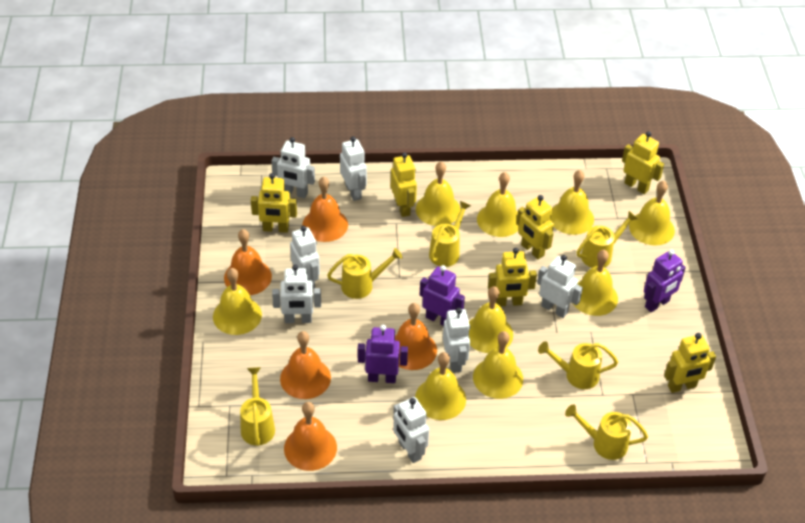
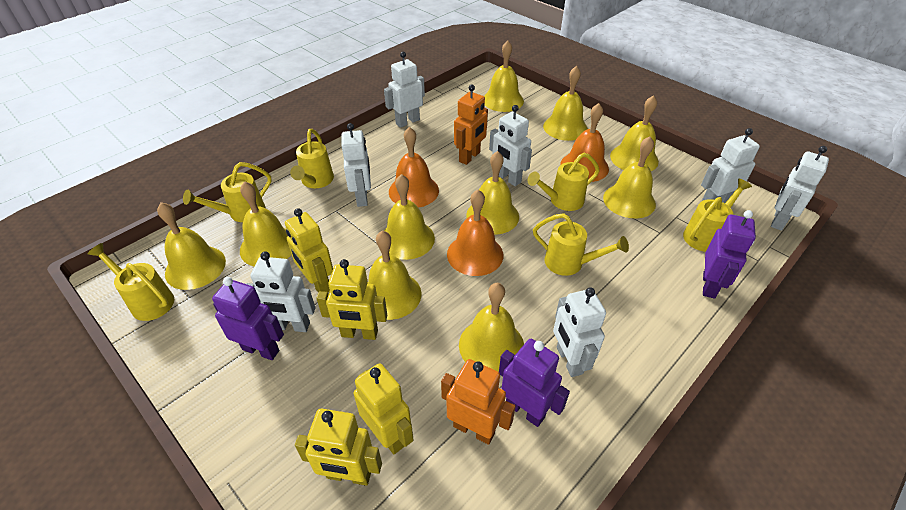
orange bell: 5 -> 3
orange robot: 0 -> 2
yellow bell: 9 -> 10
yellow robot: 6 -> 4

